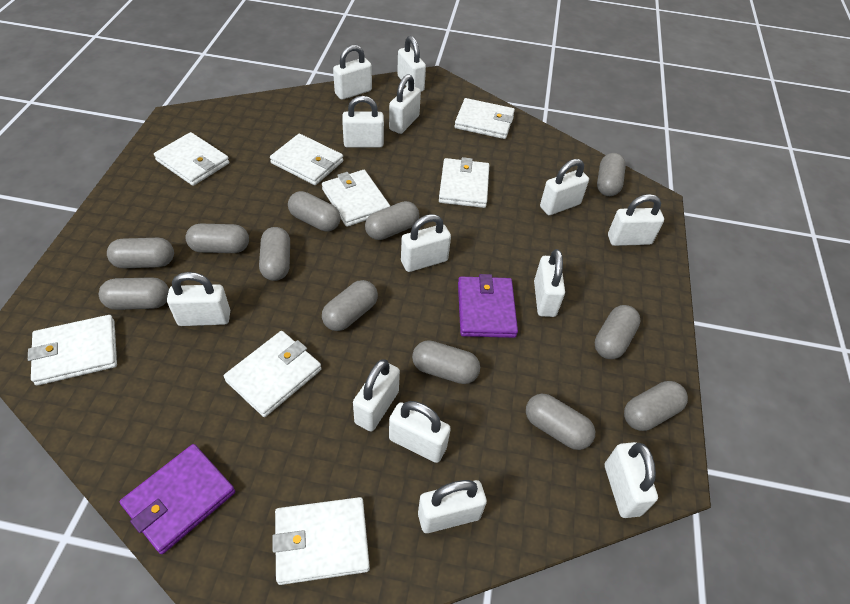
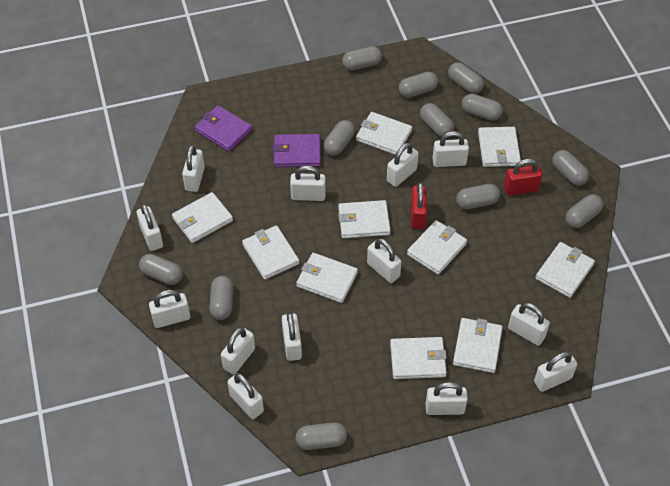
red padlock: 0 -> 2
white wallet: 8 -> 10

